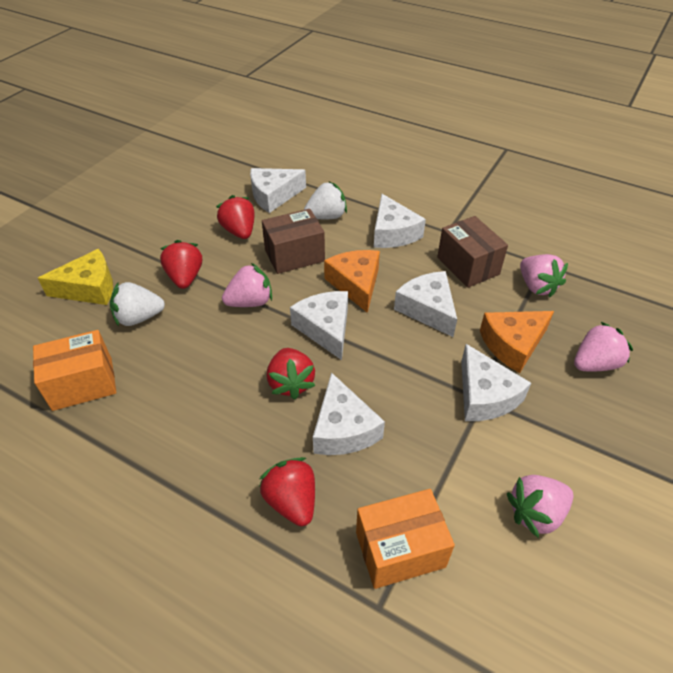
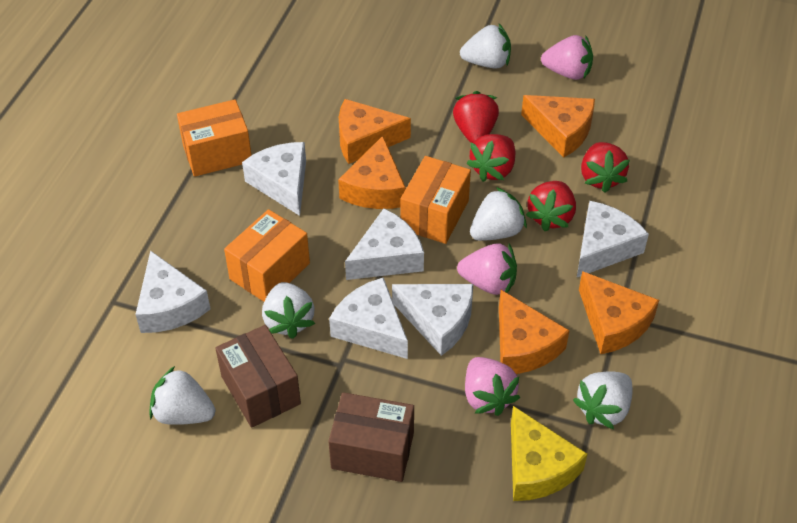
orange box: 2 -> 3
orange cheese: 2 -> 5
pink strawberry: 4 -> 3
white strawberry: 2 -> 5

